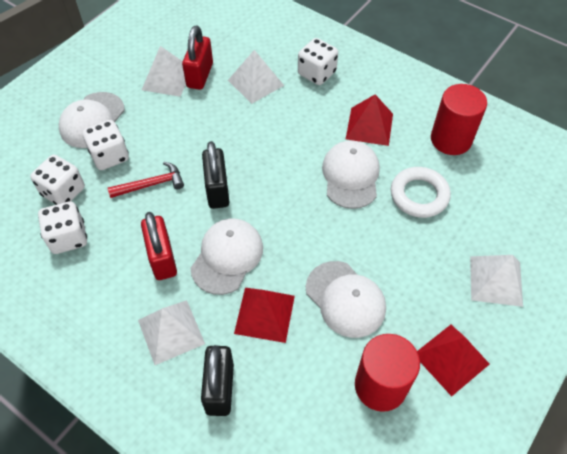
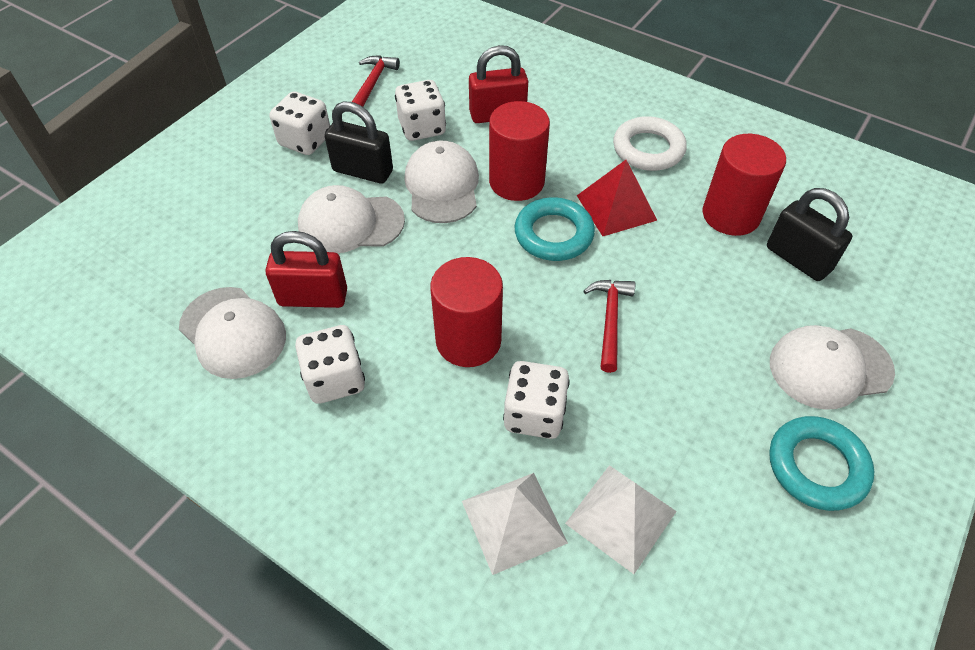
red cylinder: 2 -> 3
red hammer: 1 -> 2
red pyramid: 3 -> 1
turquoise ring: 0 -> 2
white pyramid: 4 -> 2

